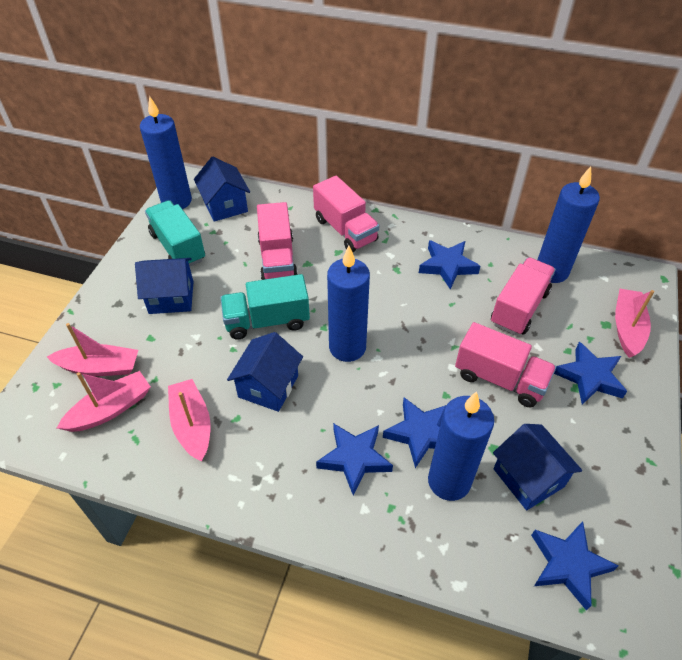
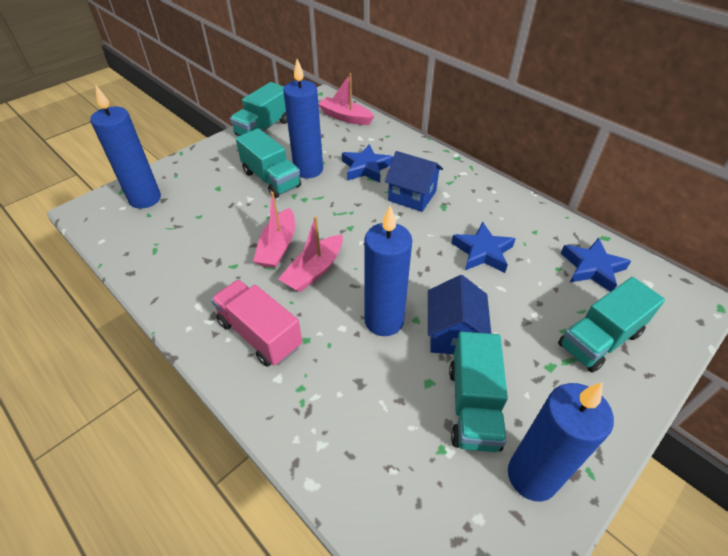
blue house: 4 -> 2
blue star: 5 -> 3
pink boat: 4 -> 3
pink truck: 4 -> 1
turquoise truck: 2 -> 4

